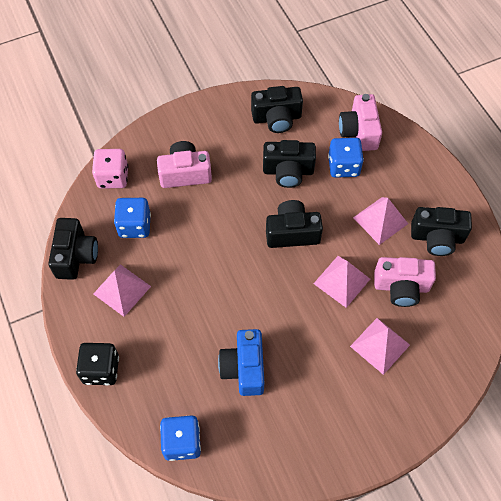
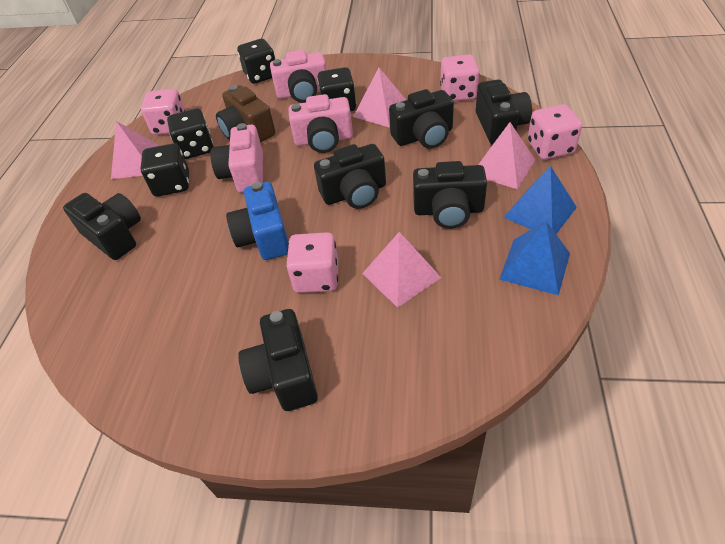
black camera: 5 -> 6
black dice: 1 -> 4
blue dice: 3 -> 0
blue pyramid: 0 -> 2
brown camera: 0 -> 1
pink dice: 1 -> 4

